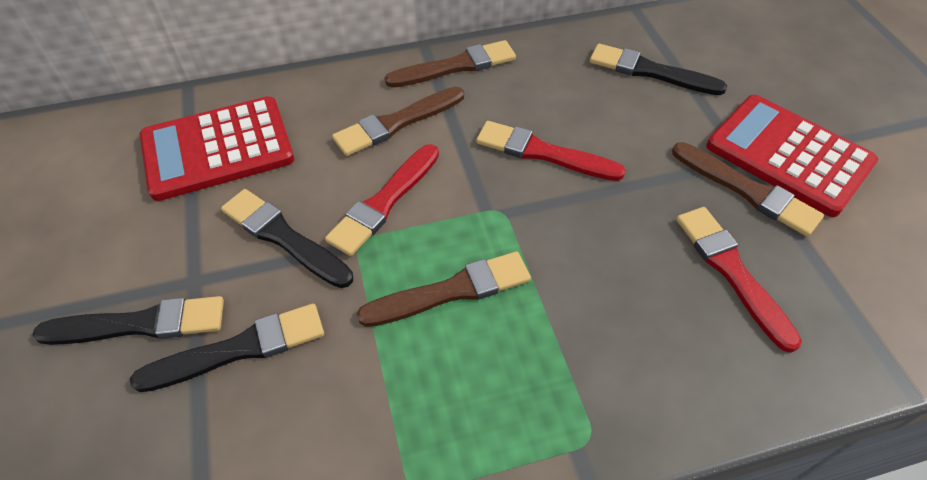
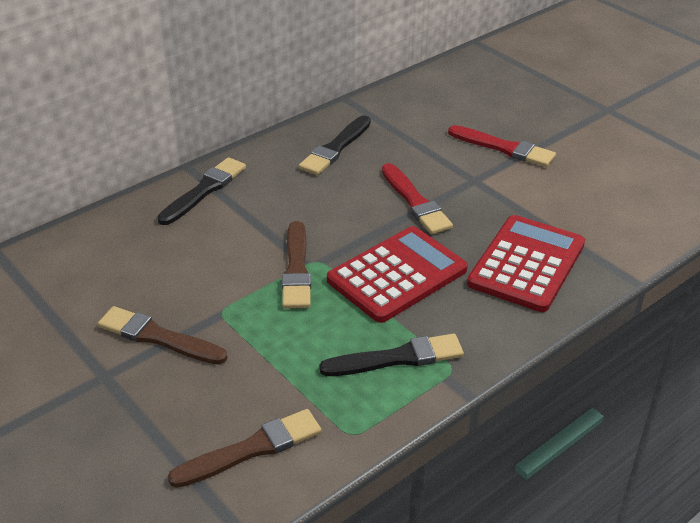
black brush: 4 -> 3
brown brush: 4 -> 3
red brush: 3 -> 2

